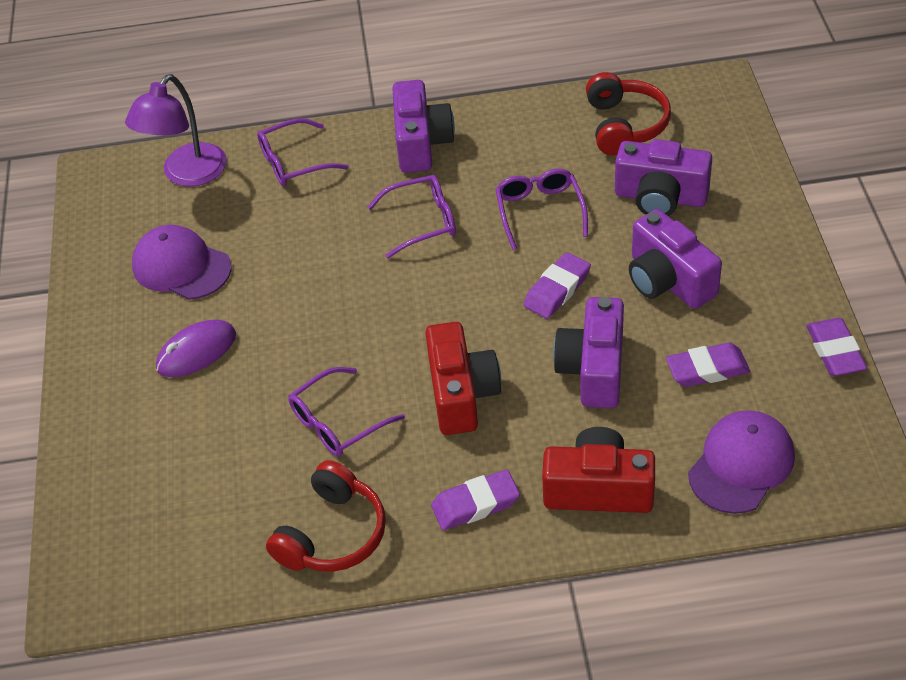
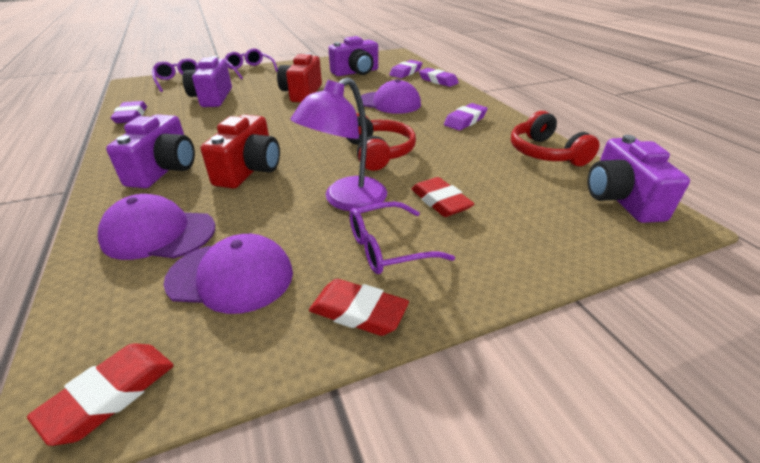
purple cap: 2 -> 3
purple glasses: 4 -> 3
purple mouse: 1 -> 0
red eraser: 0 -> 3

